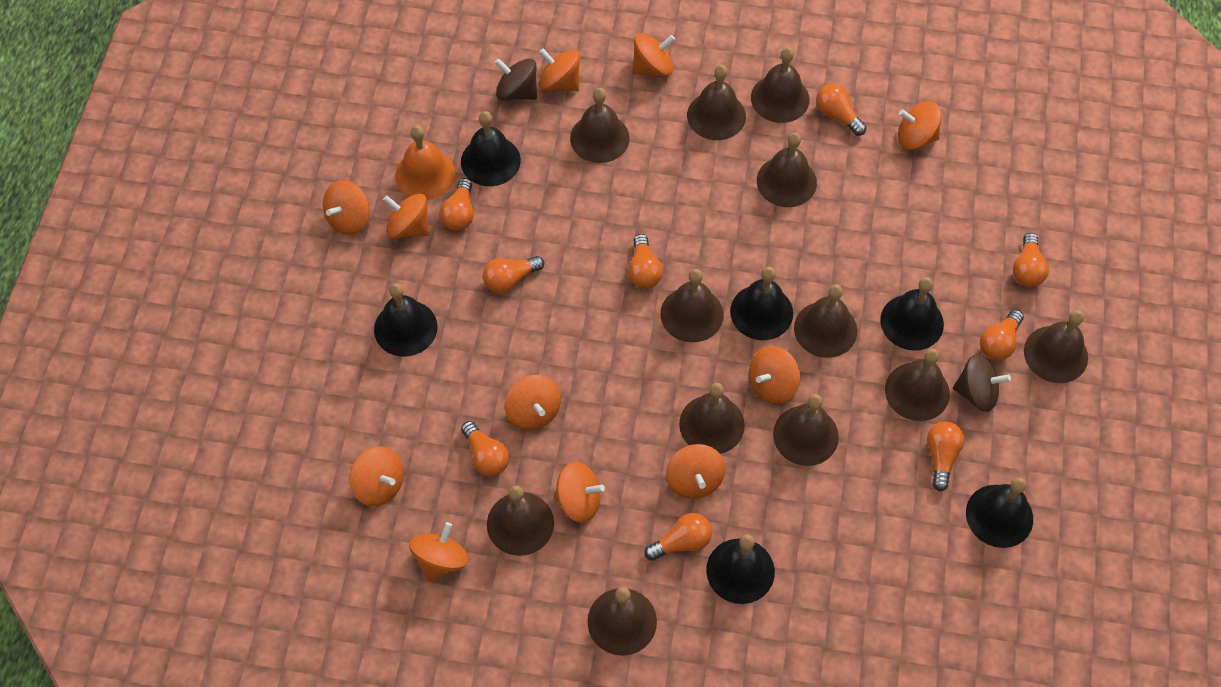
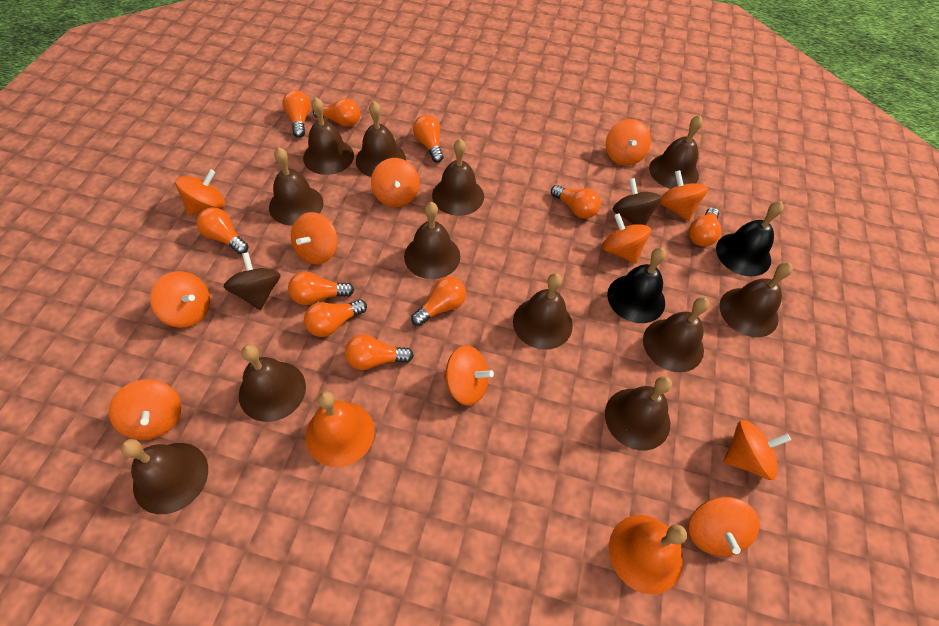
black bell: 6 -> 2
orange bell: 1 -> 2
orange light bulb: 9 -> 10

